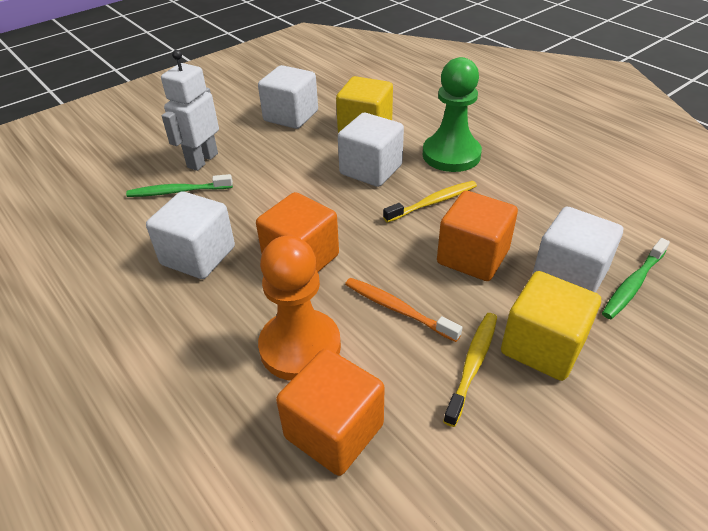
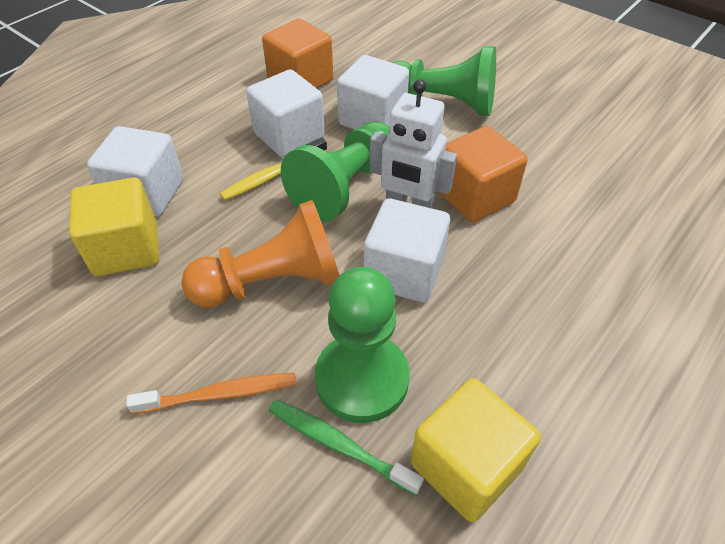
green pawn: 1 -> 3
green toothbrush: 2 -> 1
orange cube: 3 -> 2
yellow toothbrush: 2 -> 1

